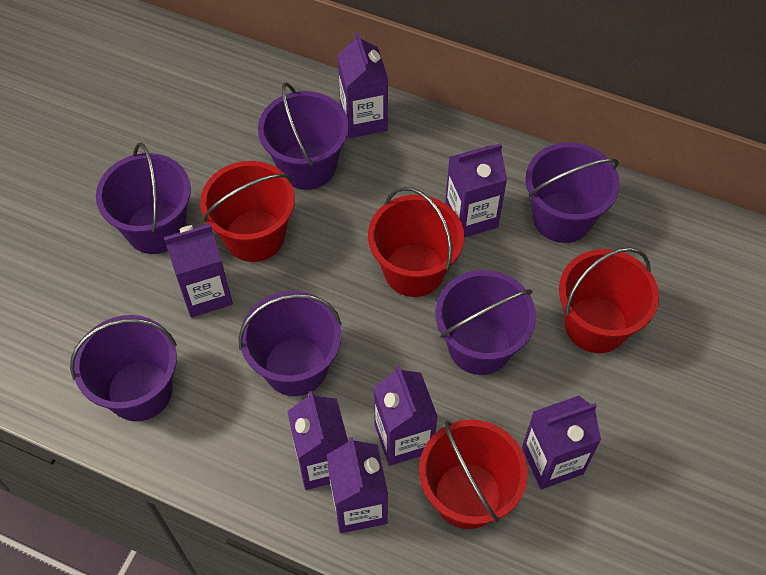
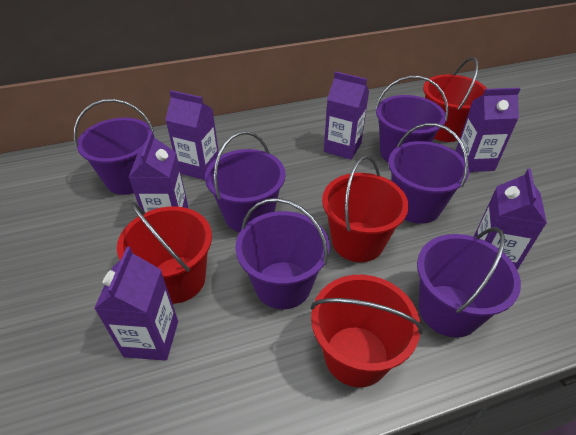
purple carton: 7 -> 6

